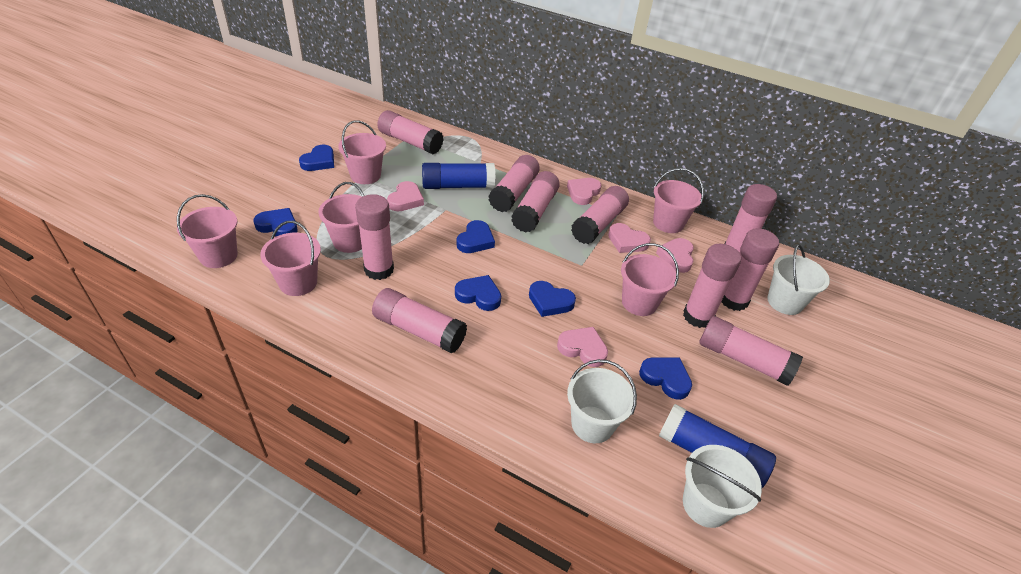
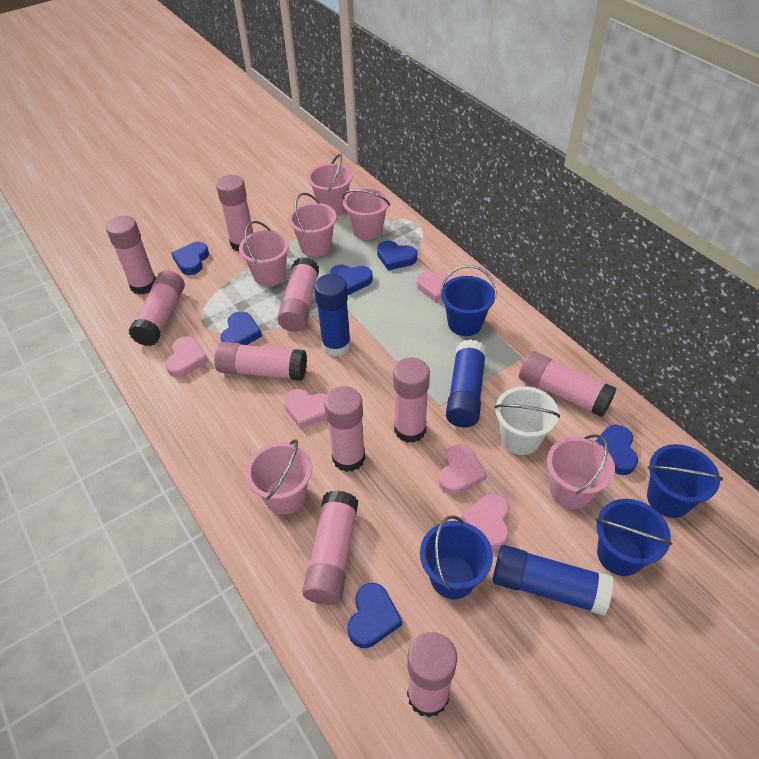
blue bucket: 0 -> 4
blue glue stick: 2 -> 3
white bucket: 3 -> 1

